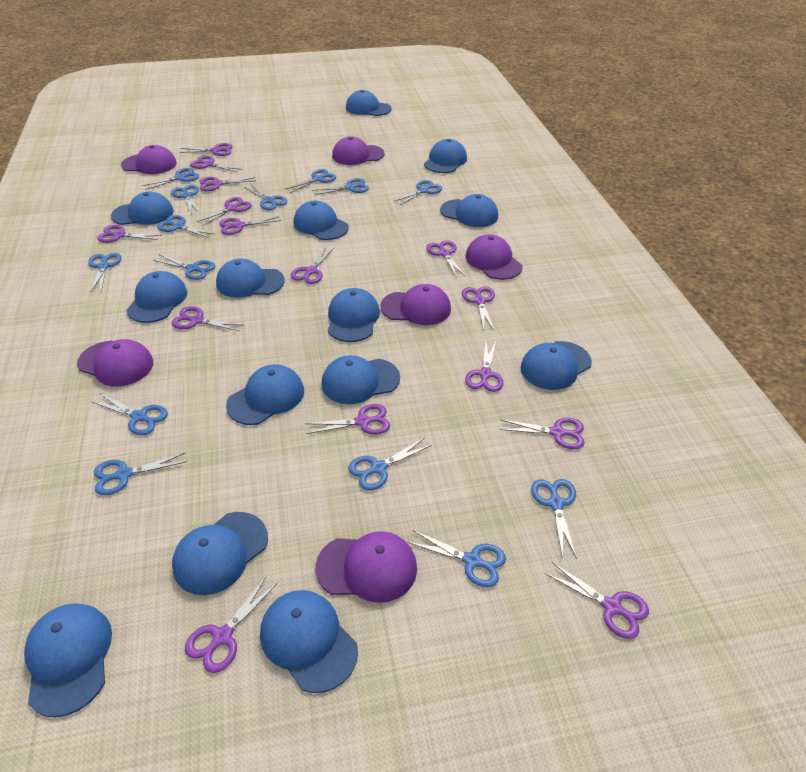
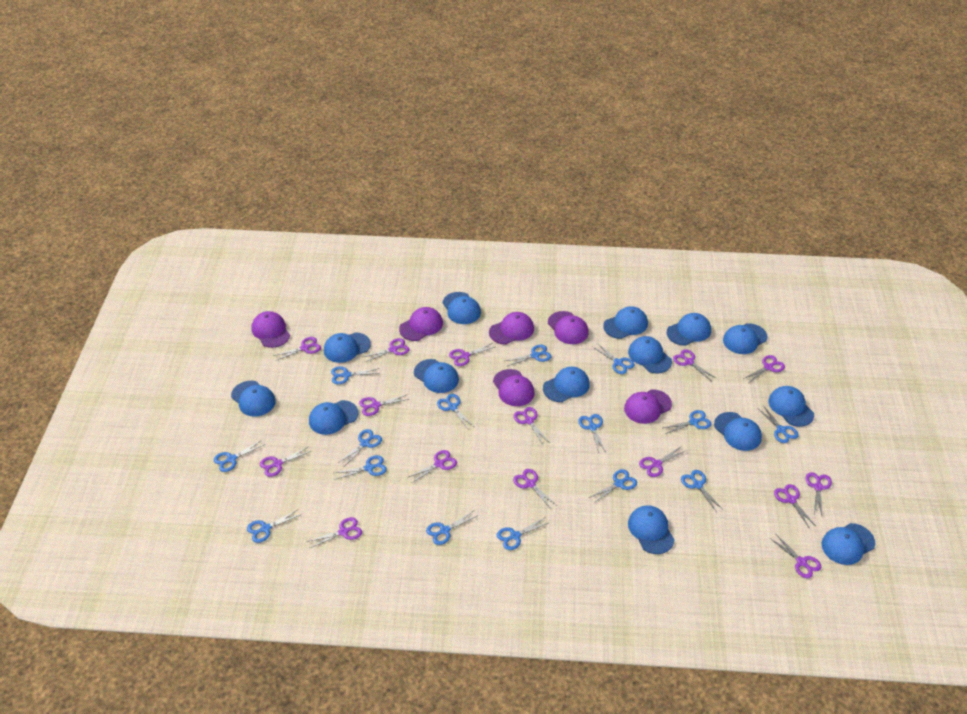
blue scissors: 14 -> 15

